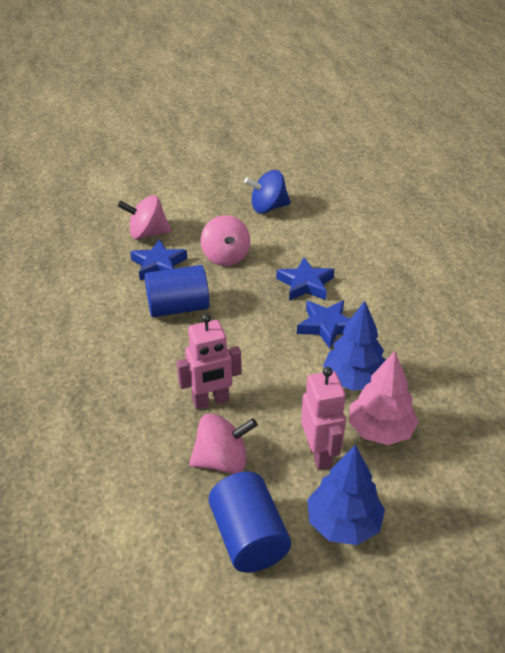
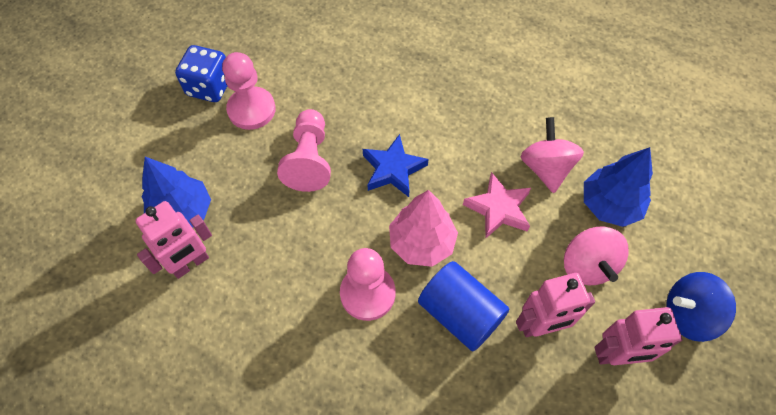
blue cylinder: 2 -> 1
blue dice: 0 -> 1
blue star: 3 -> 1
pink pawn: 0 -> 3
pink robot: 2 -> 3
pink spinning top: 3 -> 2
pink star: 0 -> 1

